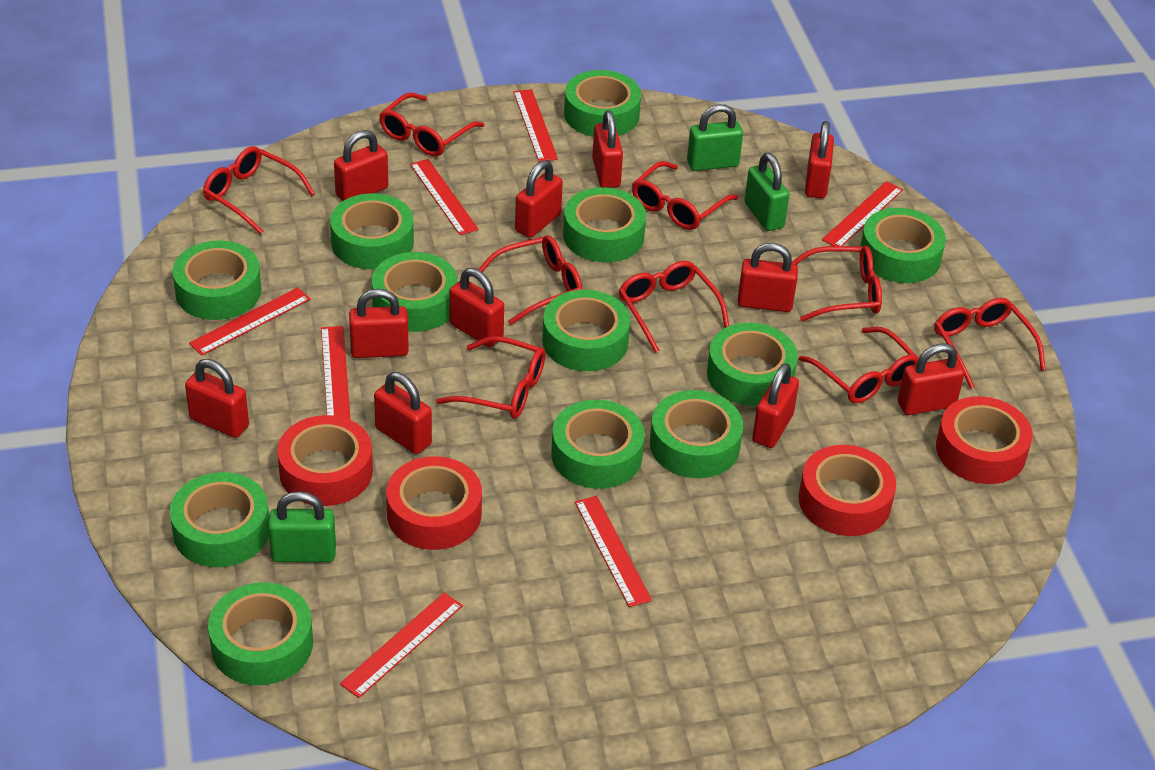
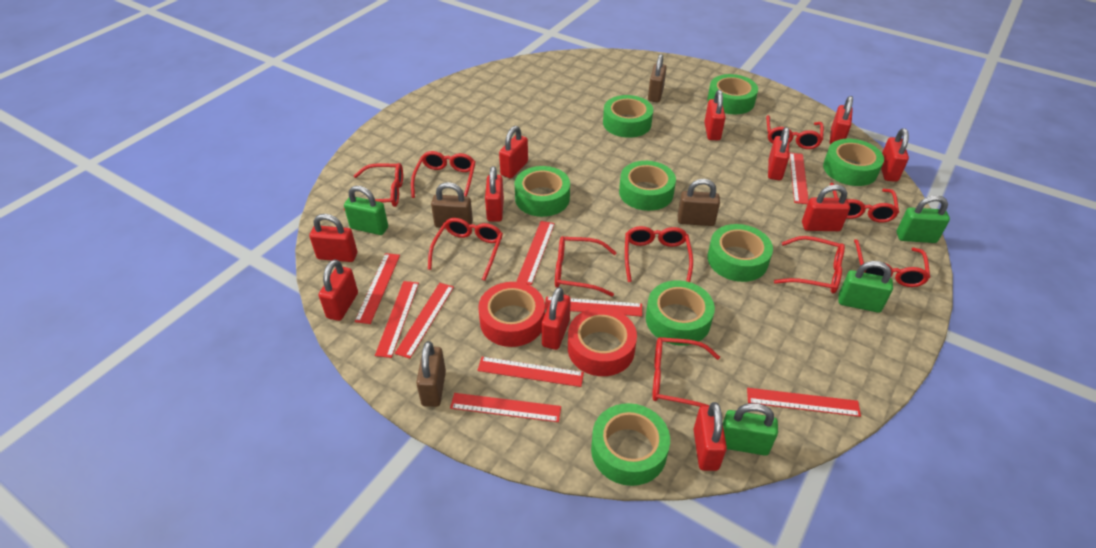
brown padlock: 0 -> 4
green padlock: 3 -> 4
green tape: 12 -> 8
red glasses: 9 -> 10
red ruler: 7 -> 9
red tape: 4 -> 2

